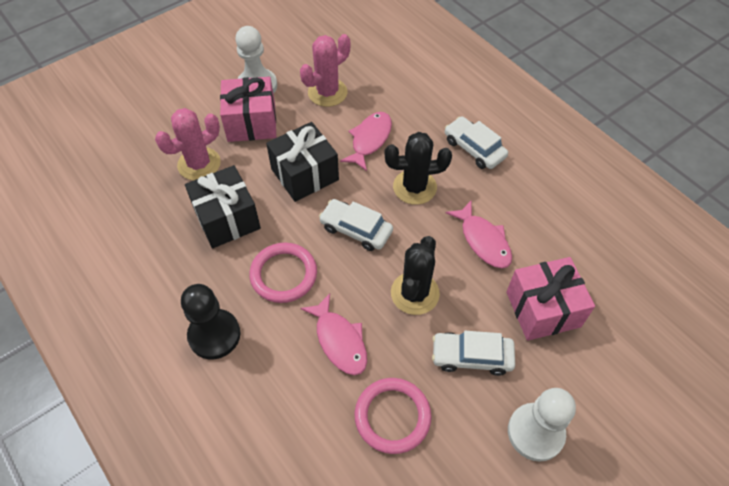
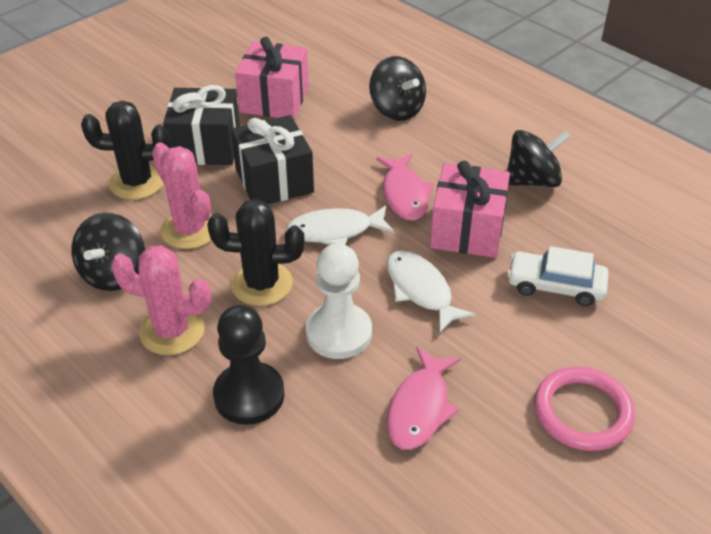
black spinning top: 0 -> 3
pink fish: 3 -> 2
pink ring: 2 -> 1
white car: 3 -> 1
white fish: 0 -> 2
white pawn: 2 -> 1

